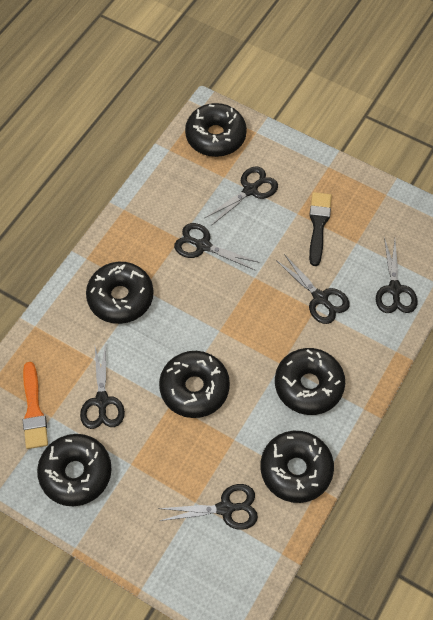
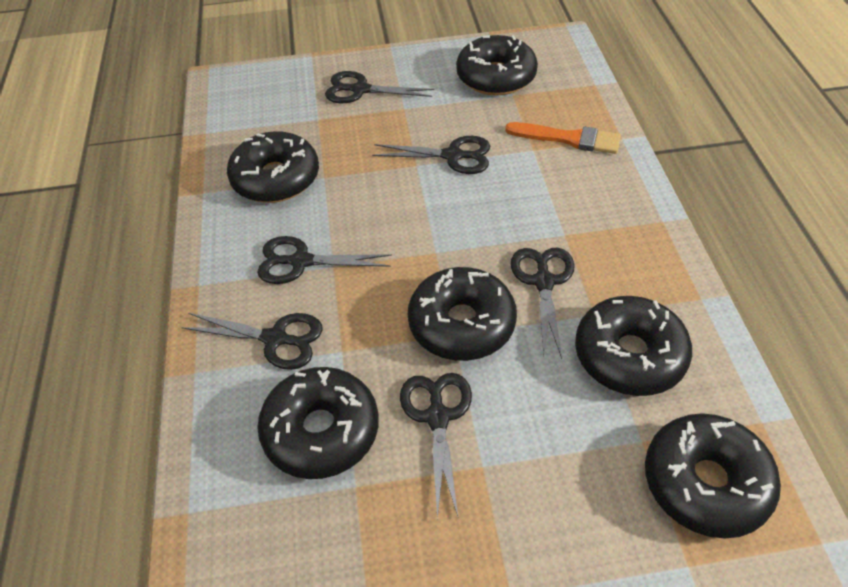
black brush: 1 -> 0

